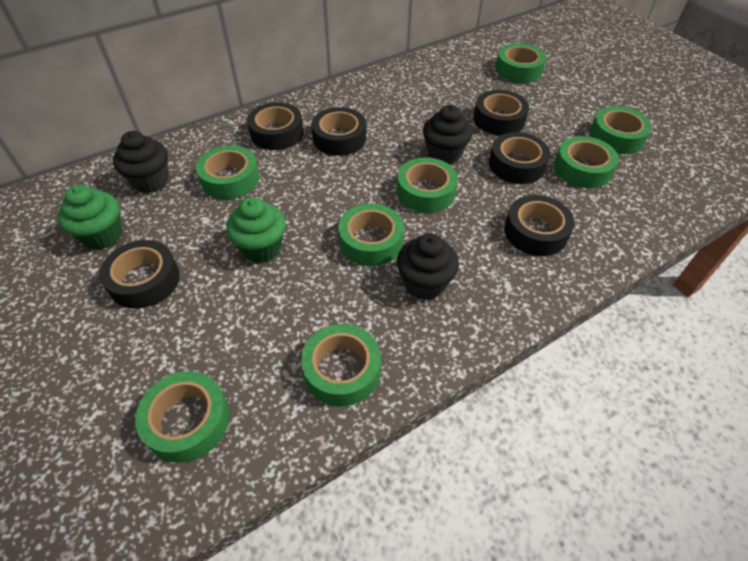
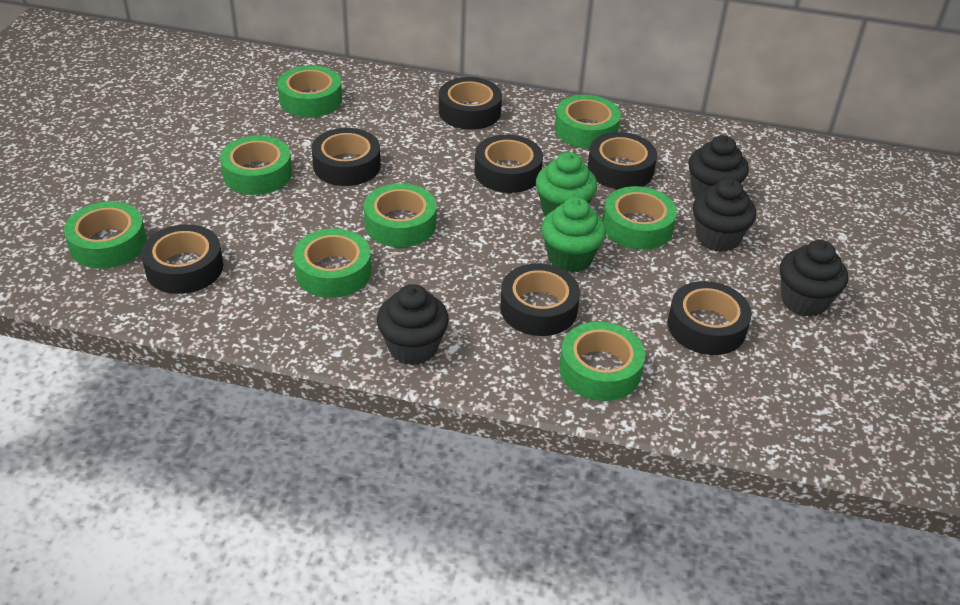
black cupcake: 3 -> 4
black tape: 6 -> 7

